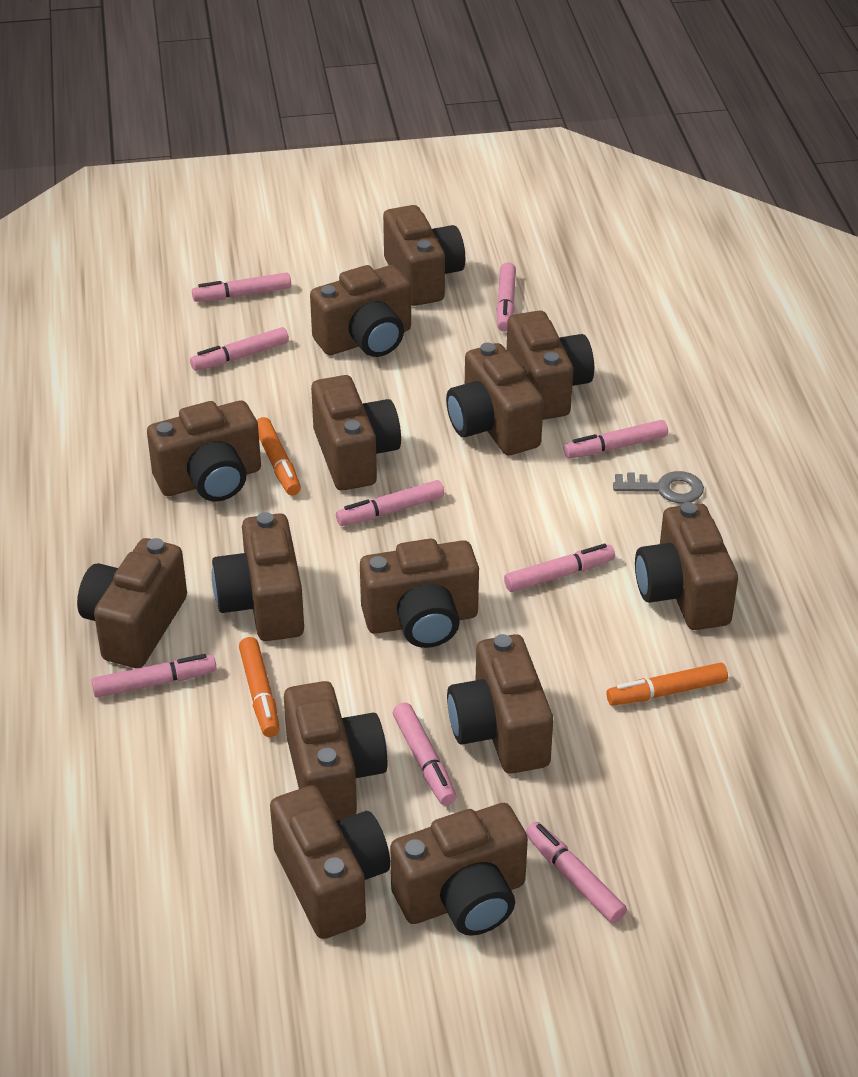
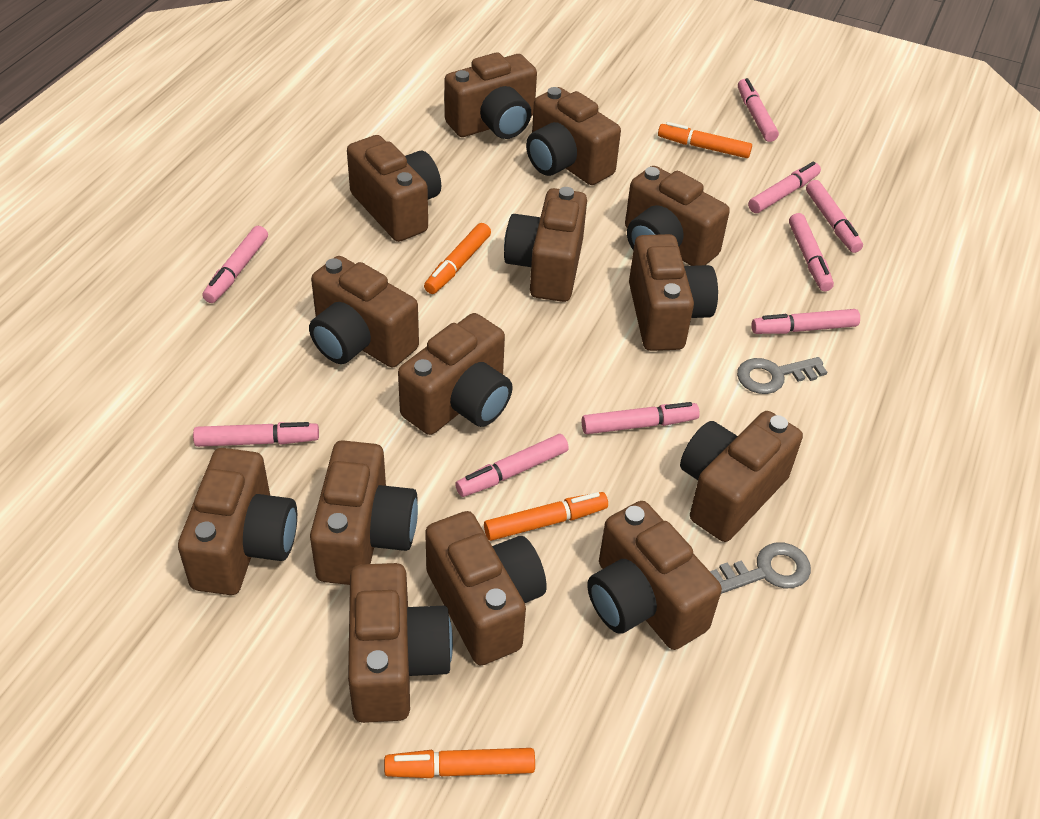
grey key: 1 -> 2
orange marker: 3 -> 4

